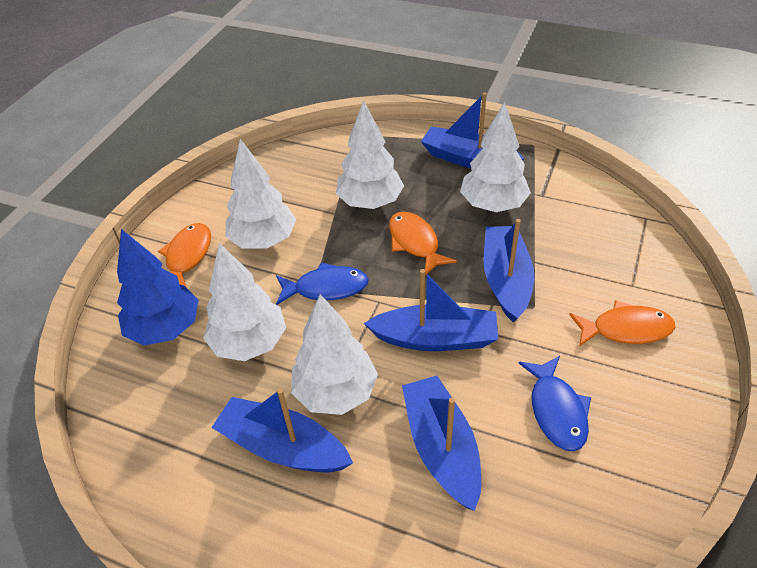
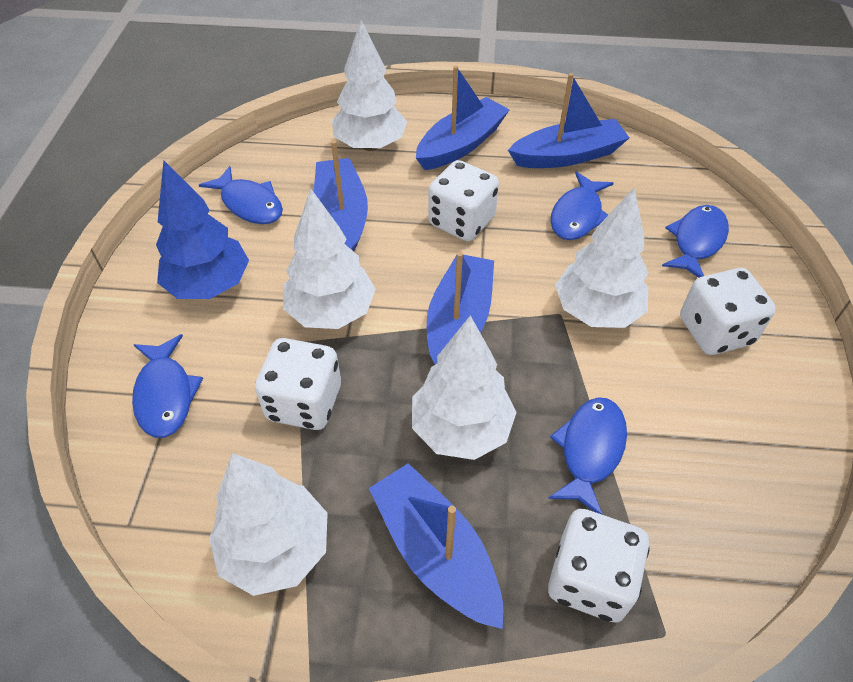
blue fish: 2 -> 5
orange fish: 3 -> 0
white dice: 0 -> 4

